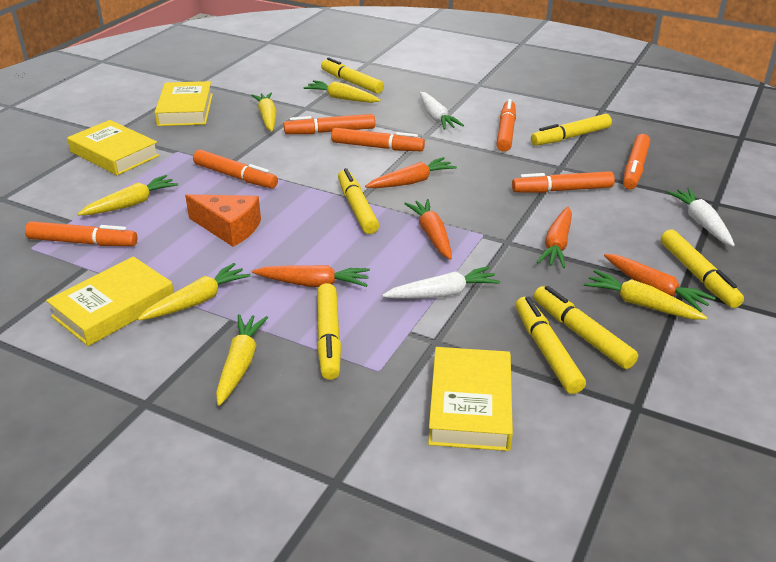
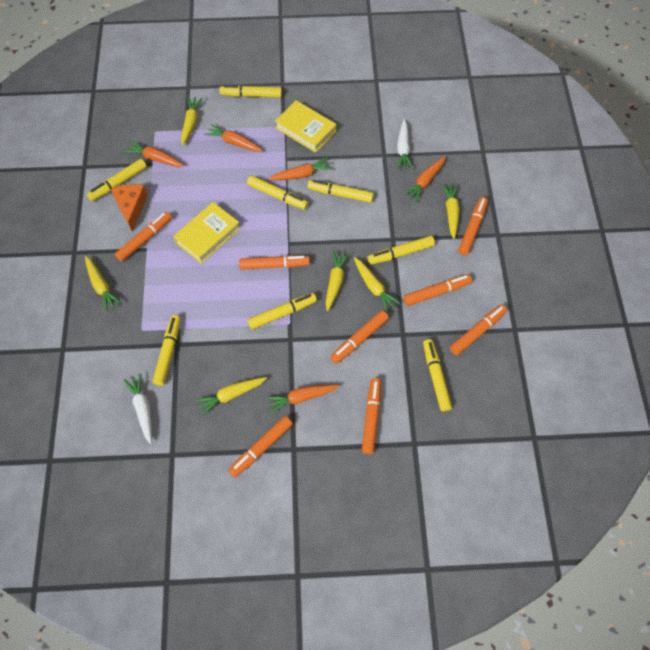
orange marker: 7 -> 8
white carrot: 3 -> 2
yellow book: 4 -> 2
yellow marker: 7 -> 8

